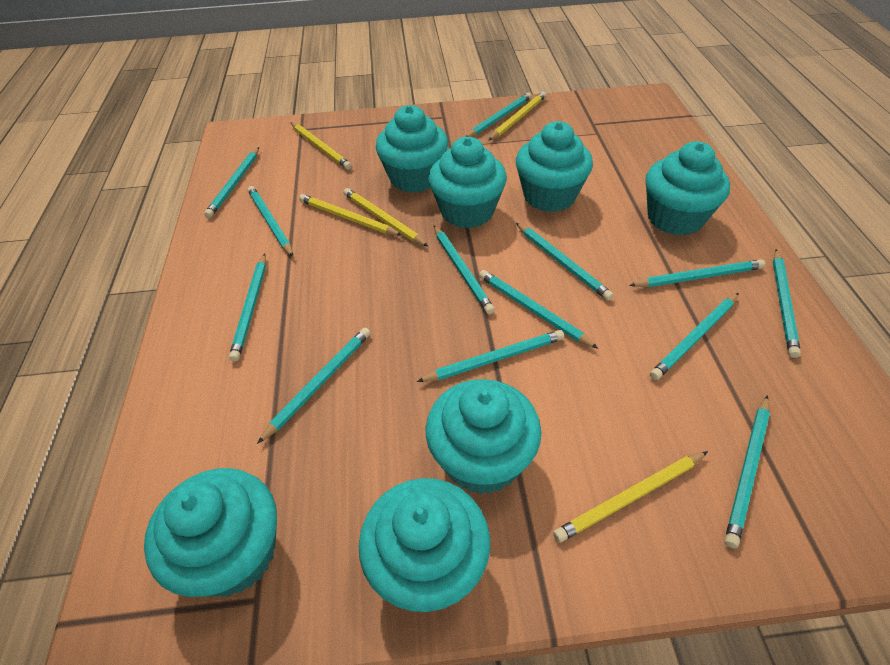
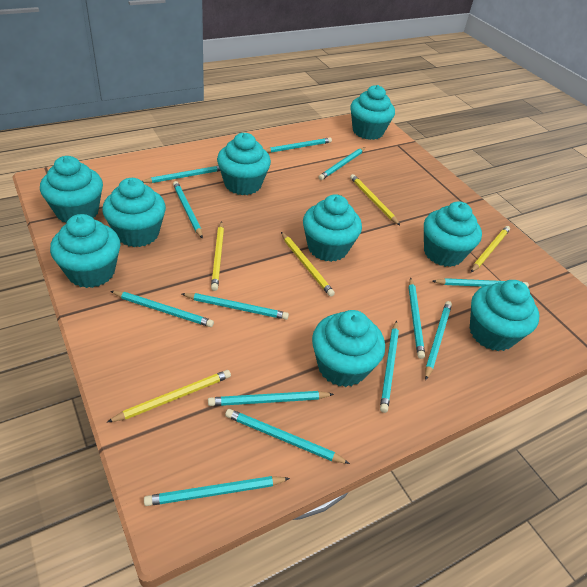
turquoise cupcake: 7 -> 9

